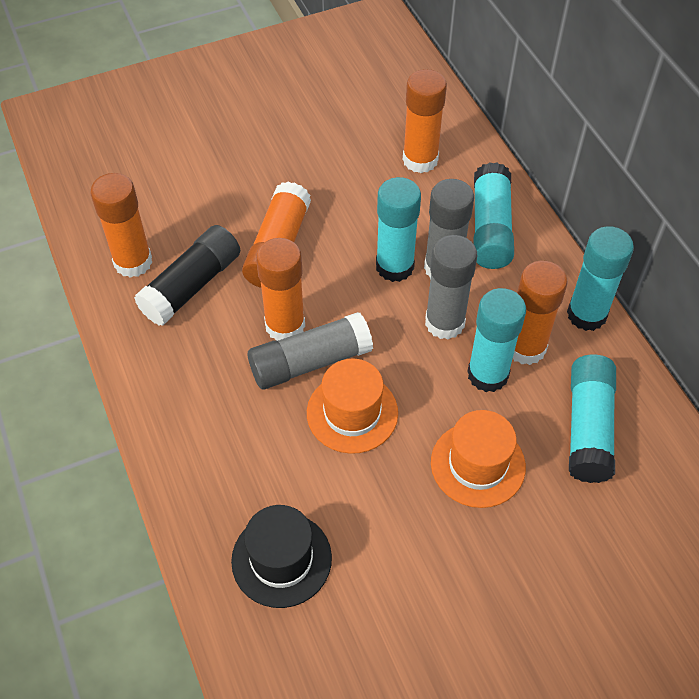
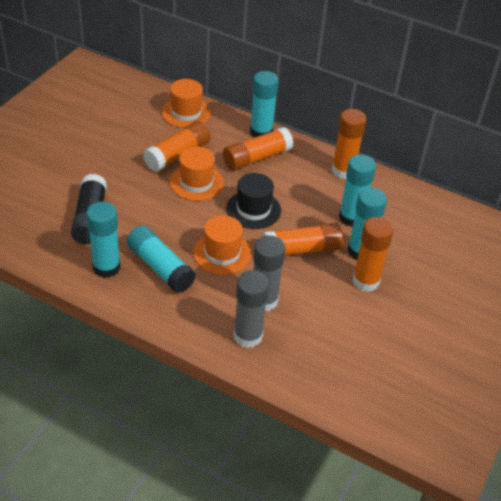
grey glue stick: 3 -> 2
orange hat: 2 -> 3

